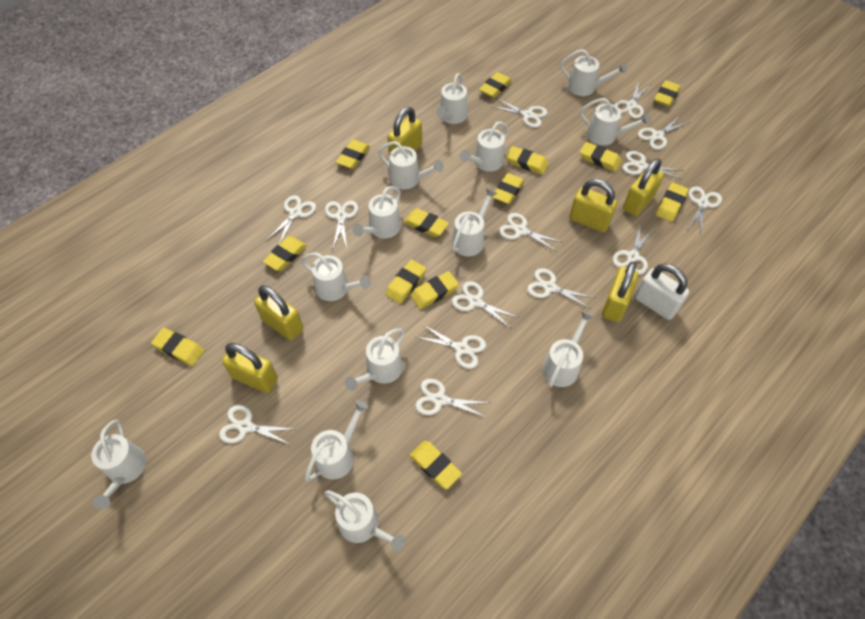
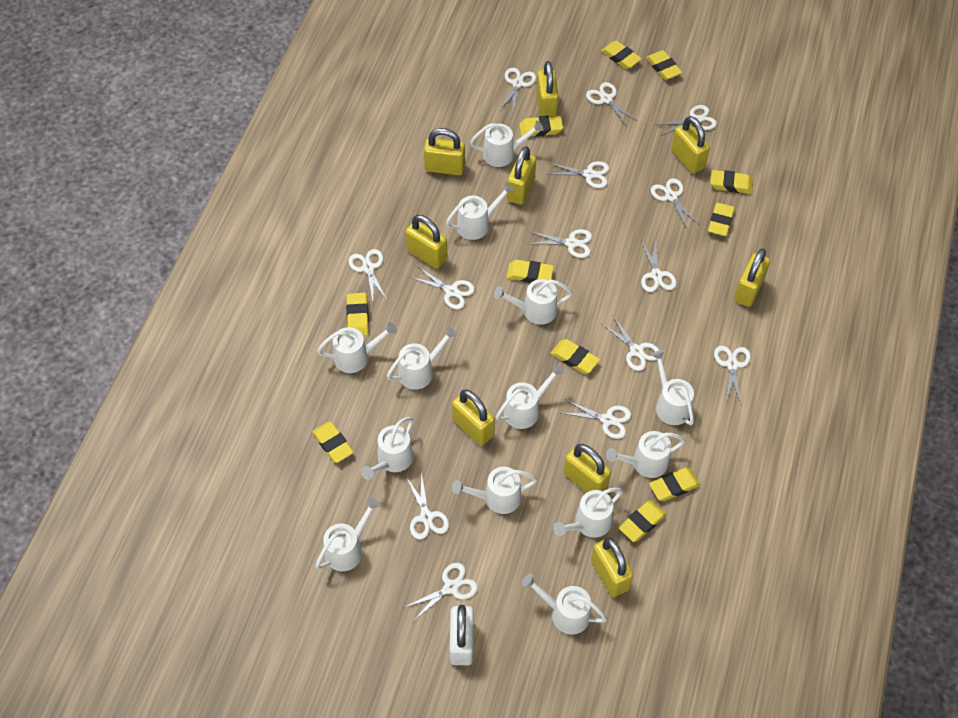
yellow eraser: 13 -> 11
yellow padlock: 6 -> 9

